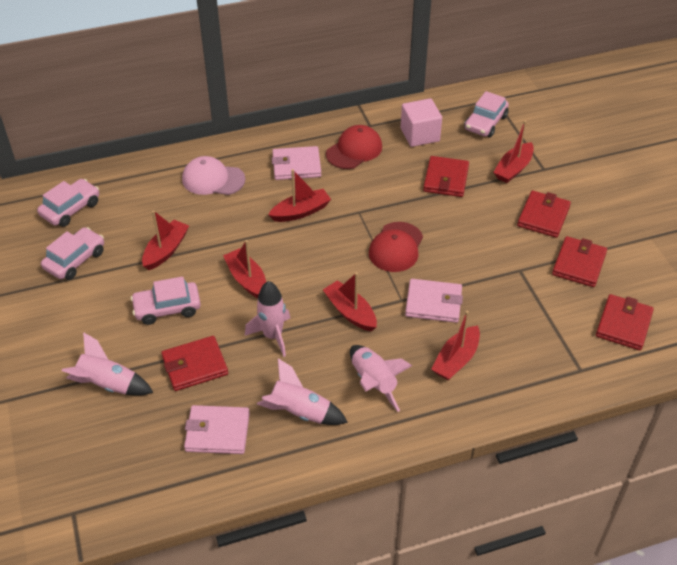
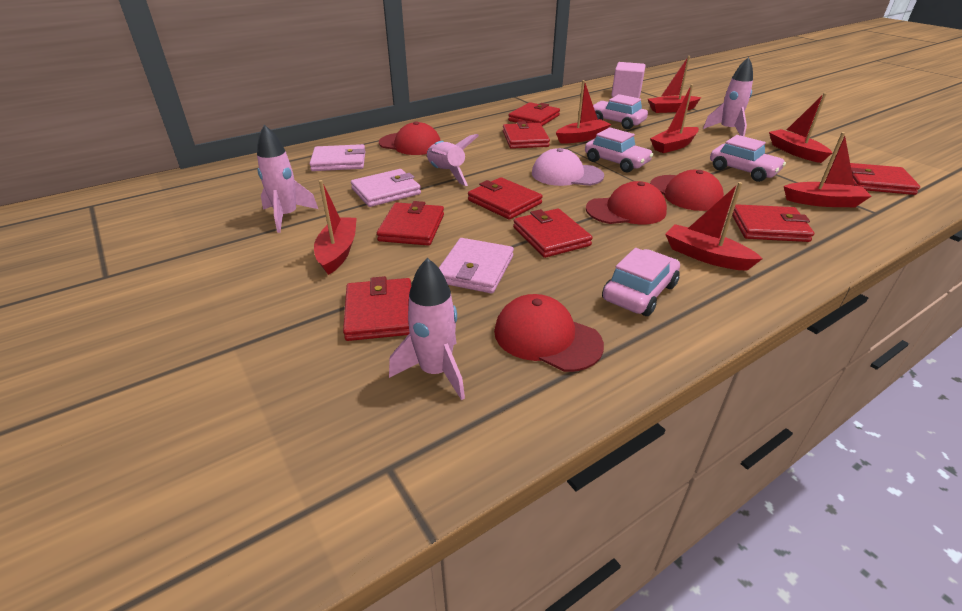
red boat: 6 -> 7
red cap: 2 -> 4
red wallet: 5 -> 8

